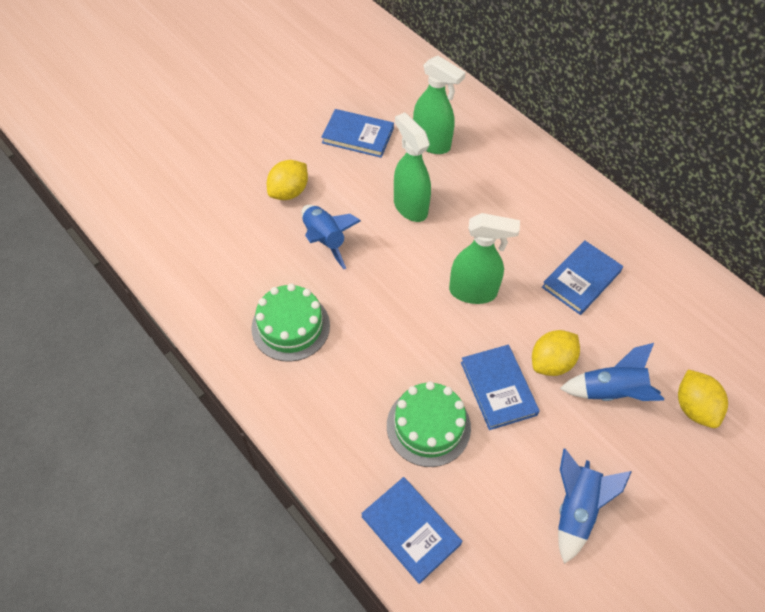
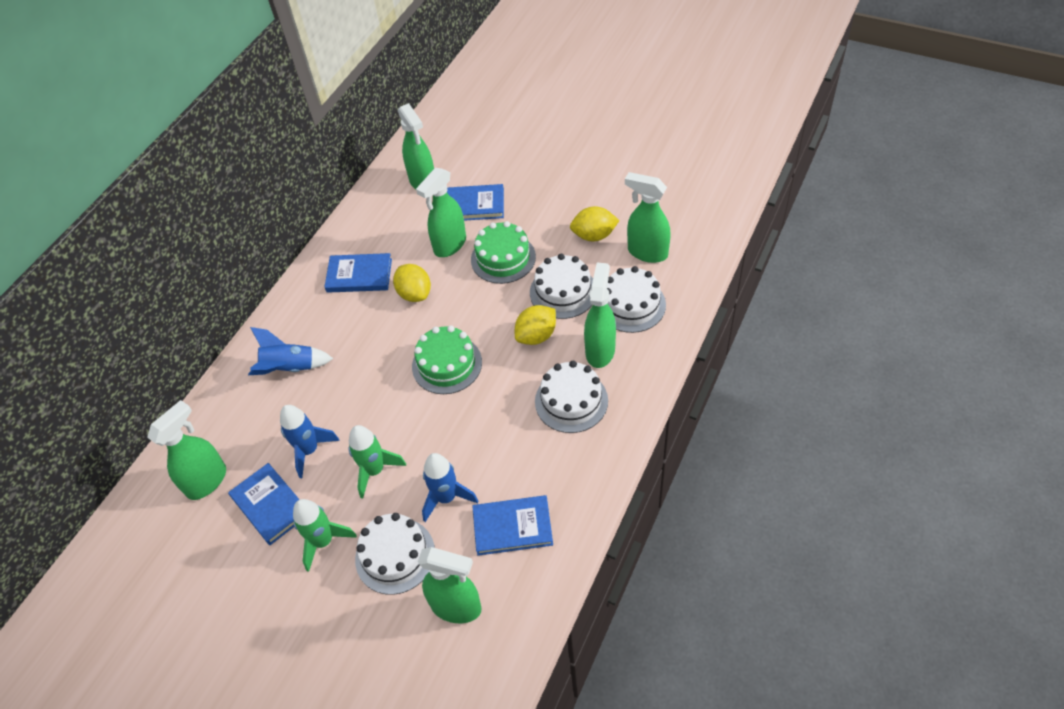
green rocket: 0 -> 2
green spray bottle: 3 -> 6
white cake: 0 -> 4

